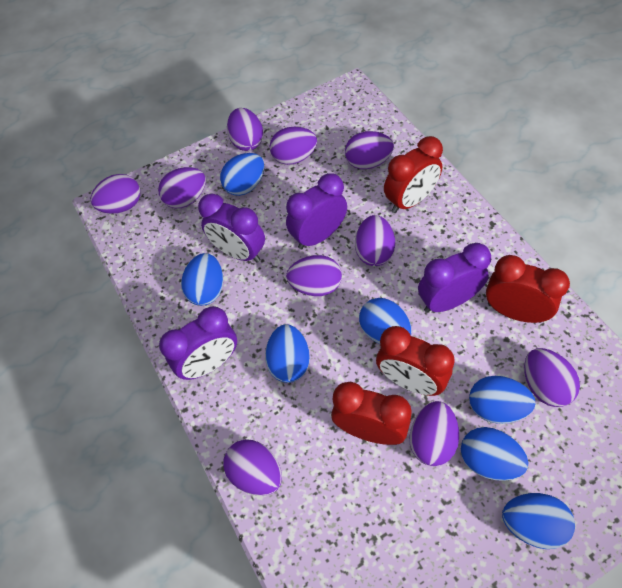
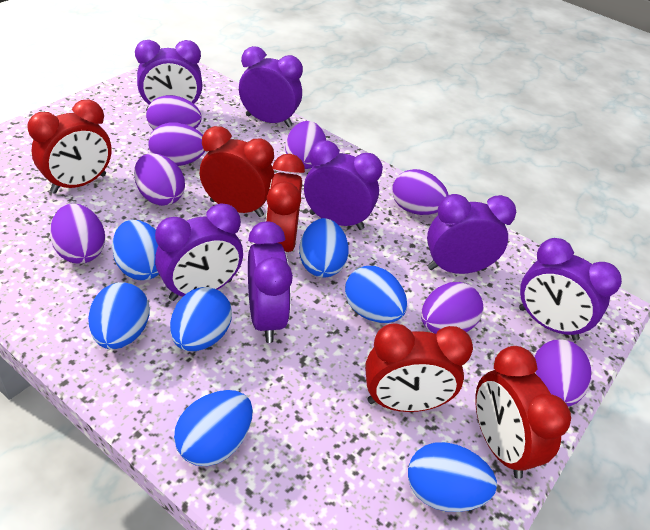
purple clock: 4 -> 7
purple egg: 10 -> 8
red clock: 4 -> 5

